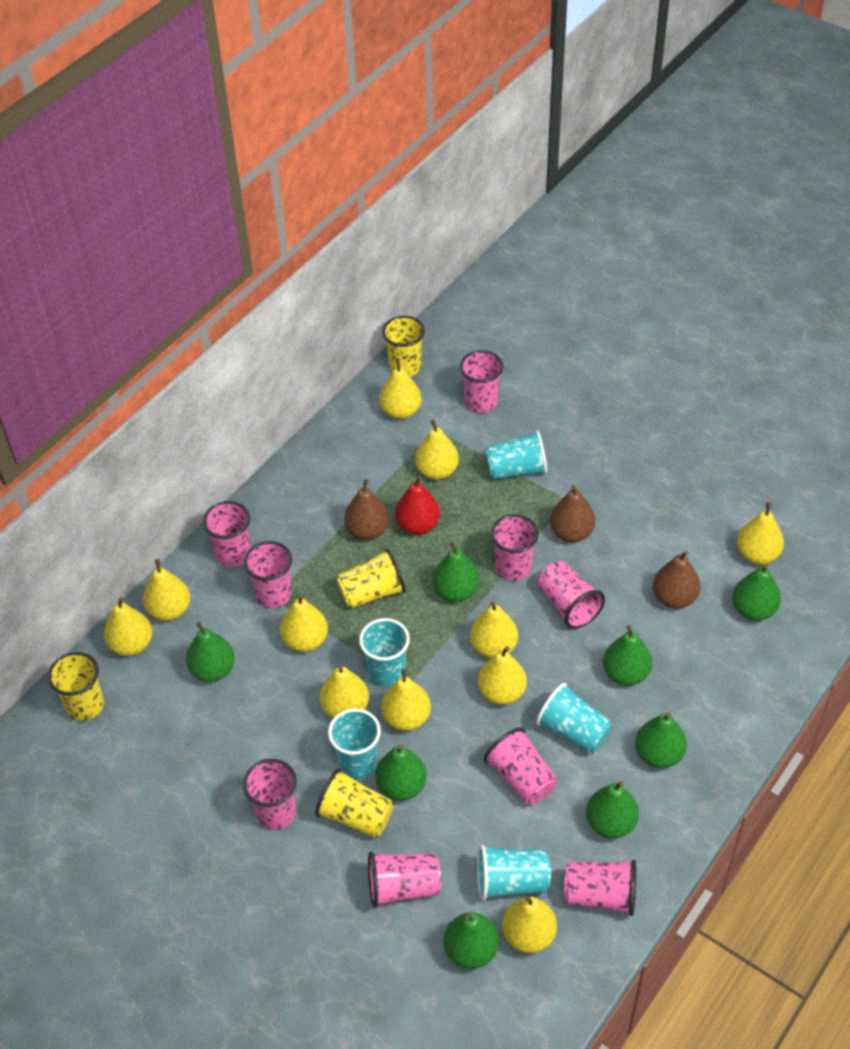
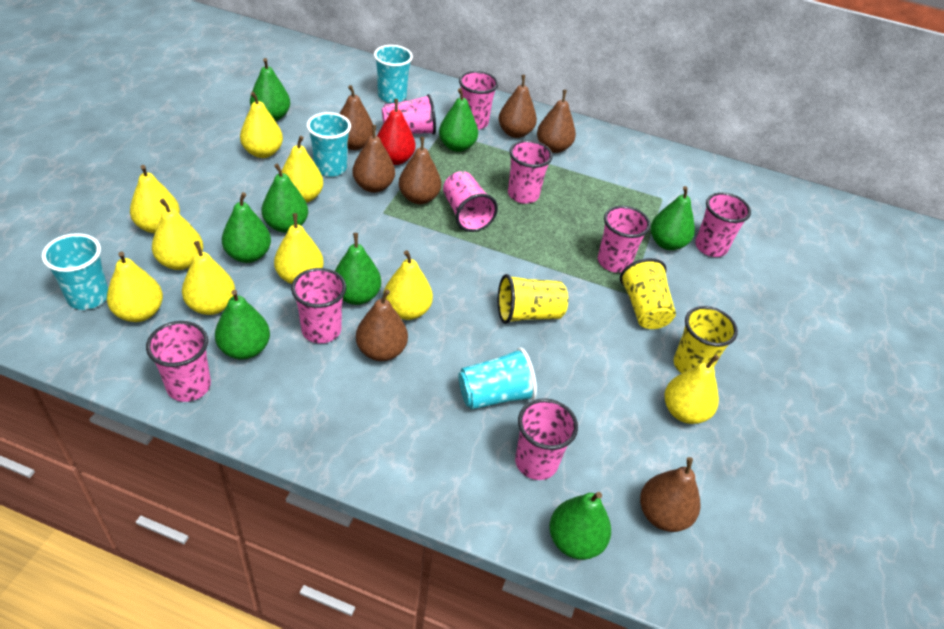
brown pear: 3 -> 7
turquoise cup: 5 -> 4
yellow cup: 4 -> 3
yellow pear: 11 -> 9

